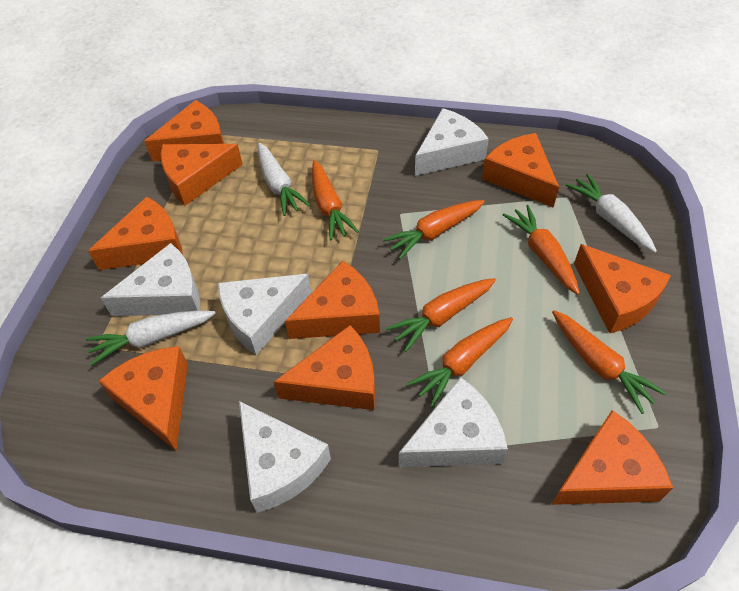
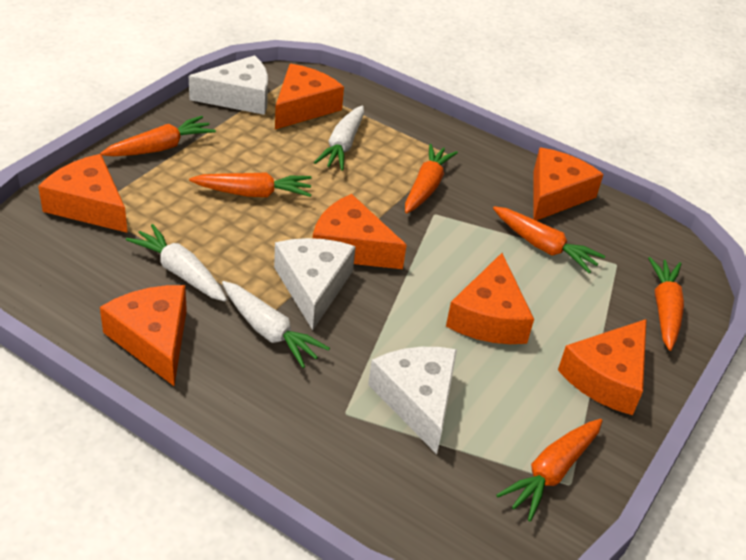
orange cheese: 9 -> 7
white cheese: 5 -> 3

